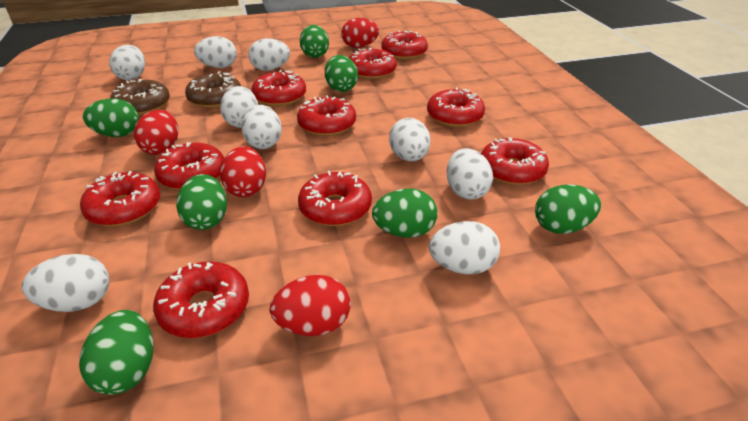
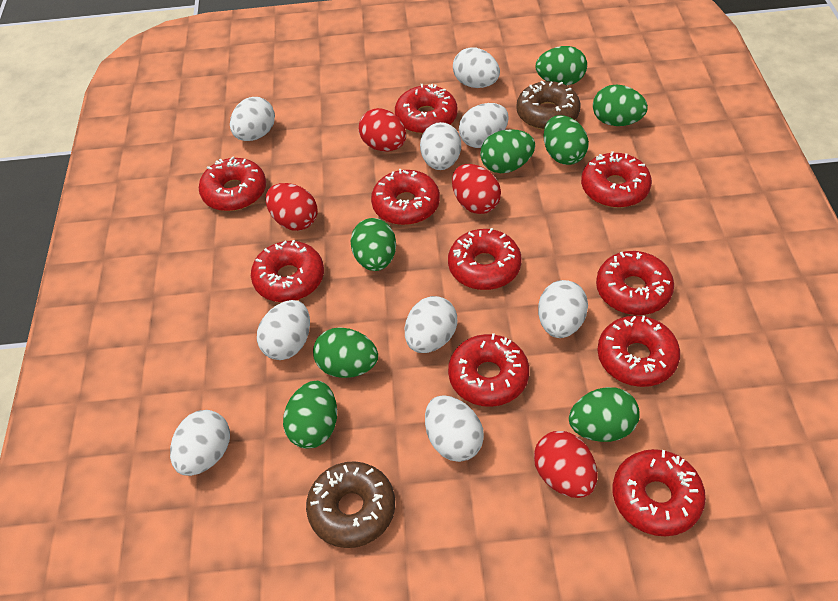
green egg: 7 -> 8

